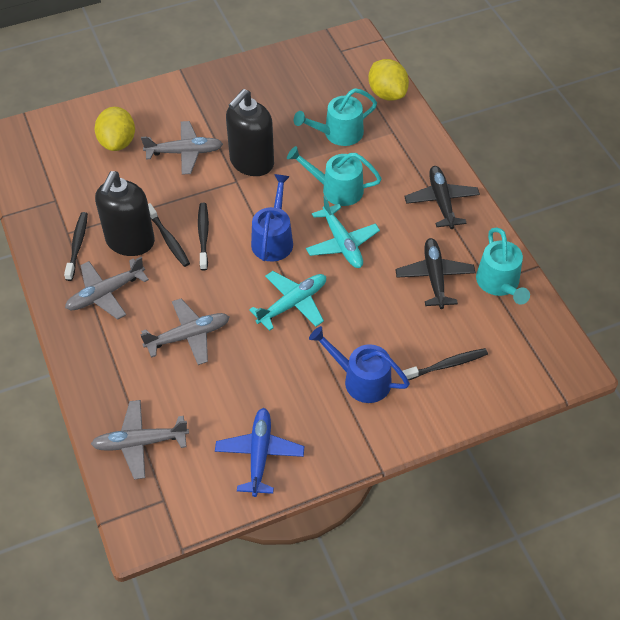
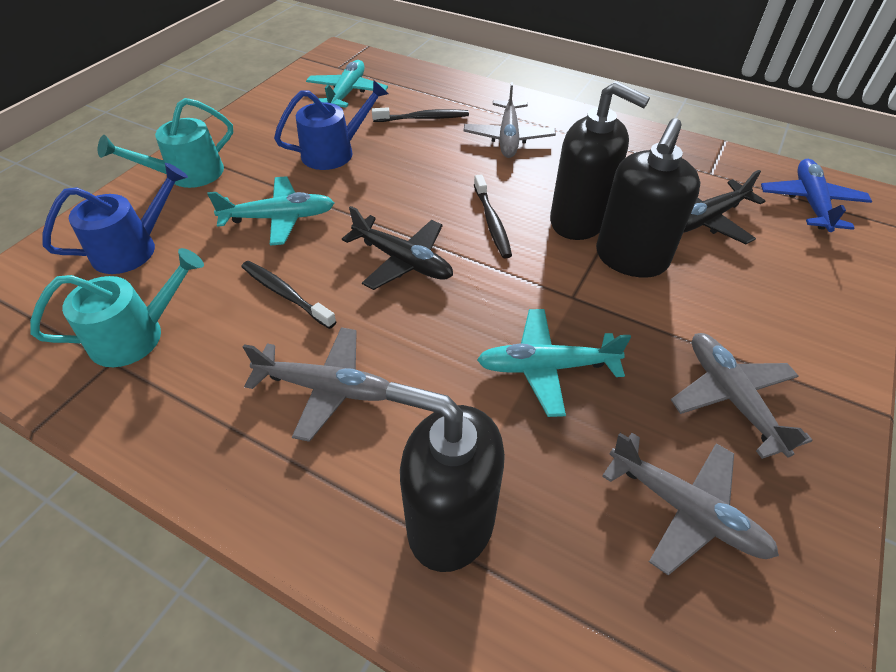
black soap dispenser: 2 -> 3
black toothbrush: 4 -> 3
turquoise plane: 2 -> 3
turquoise watering can: 3 -> 2
yellow lemon: 2 -> 0

